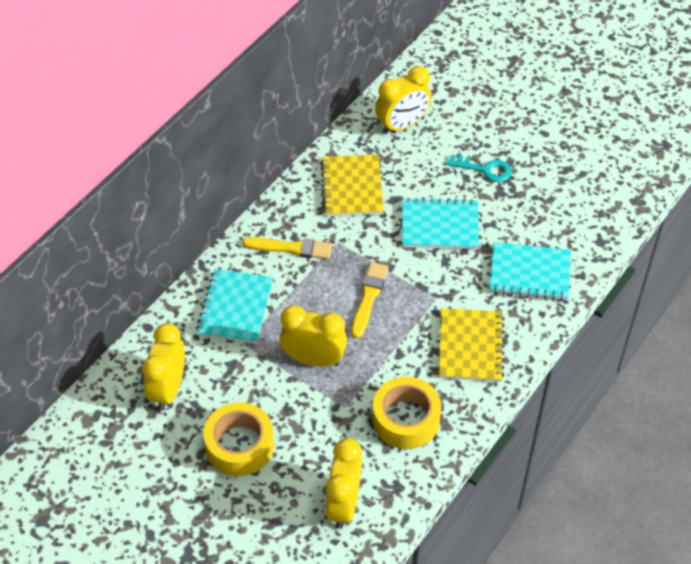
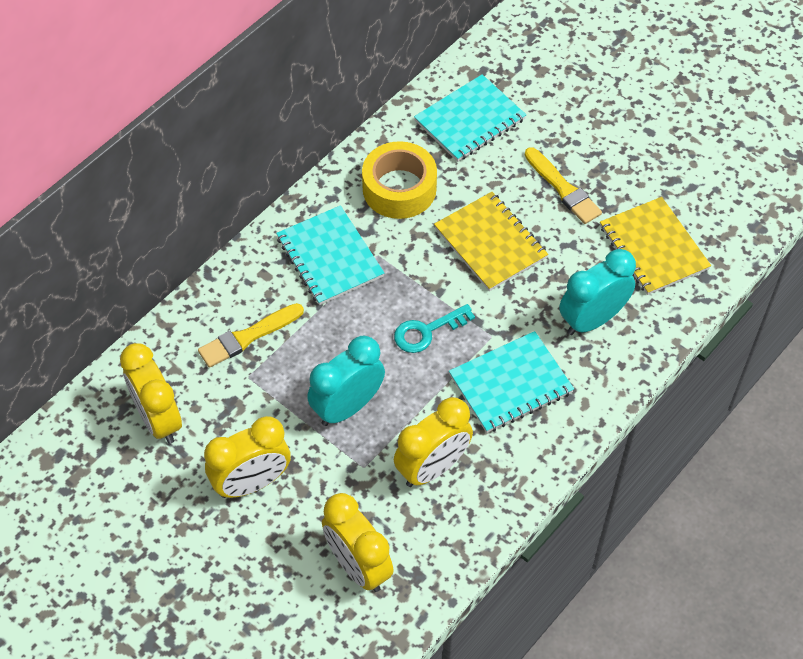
turquoise clock: 0 -> 2
yellow tape: 2 -> 1

